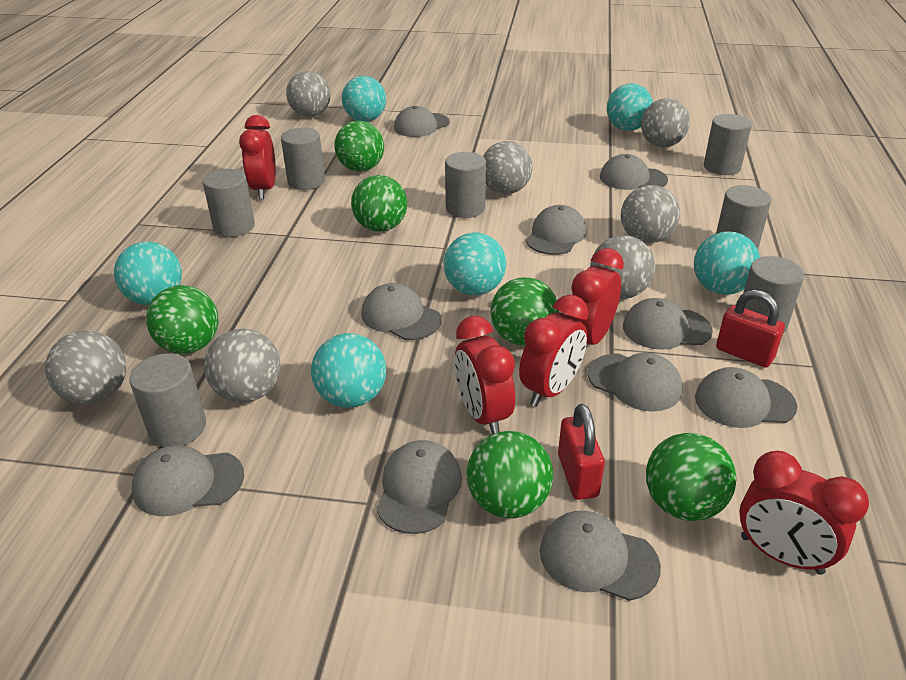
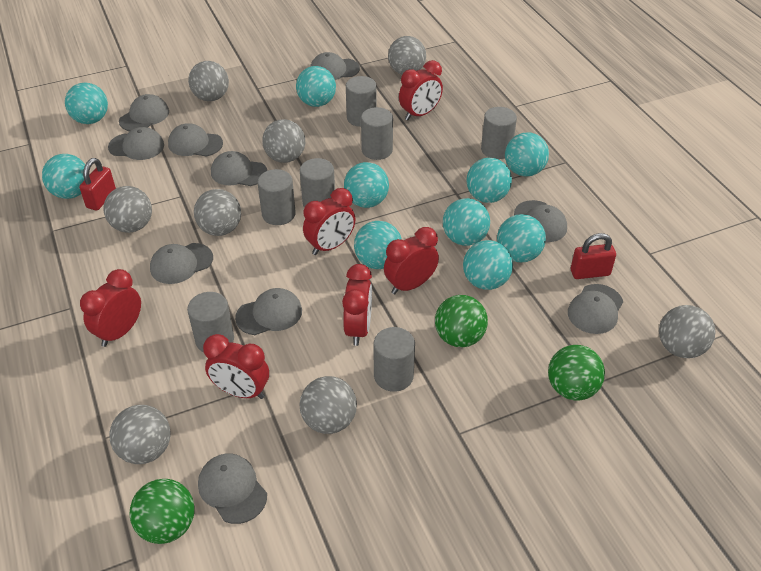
green ball: 6 -> 3
grey ball: 7 -> 8
red clock: 5 -> 6
turquoise ball: 6 -> 10

